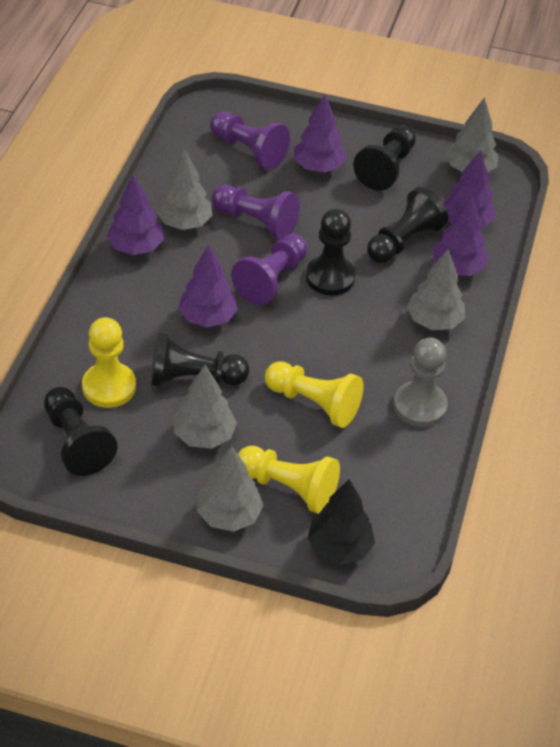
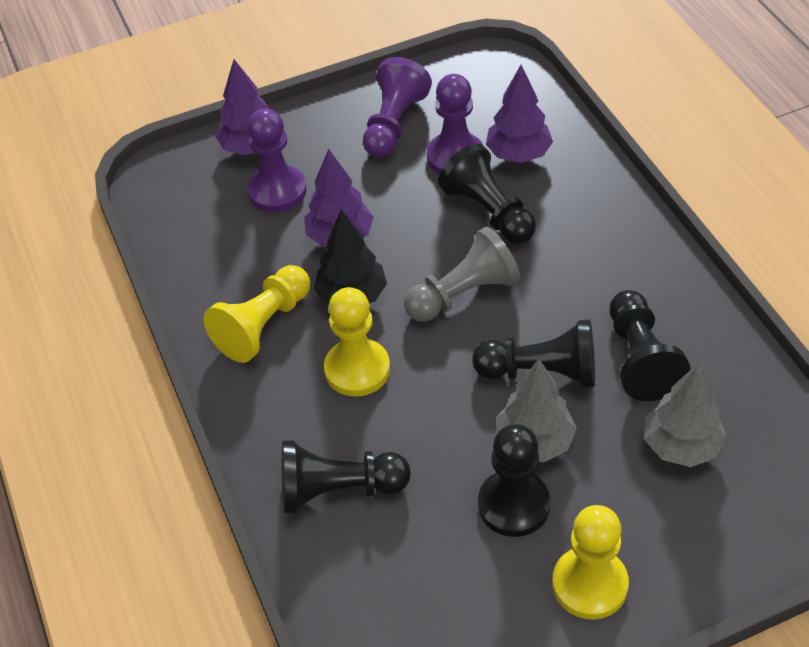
grey tree: 5 -> 2
purple tree: 5 -> 3

